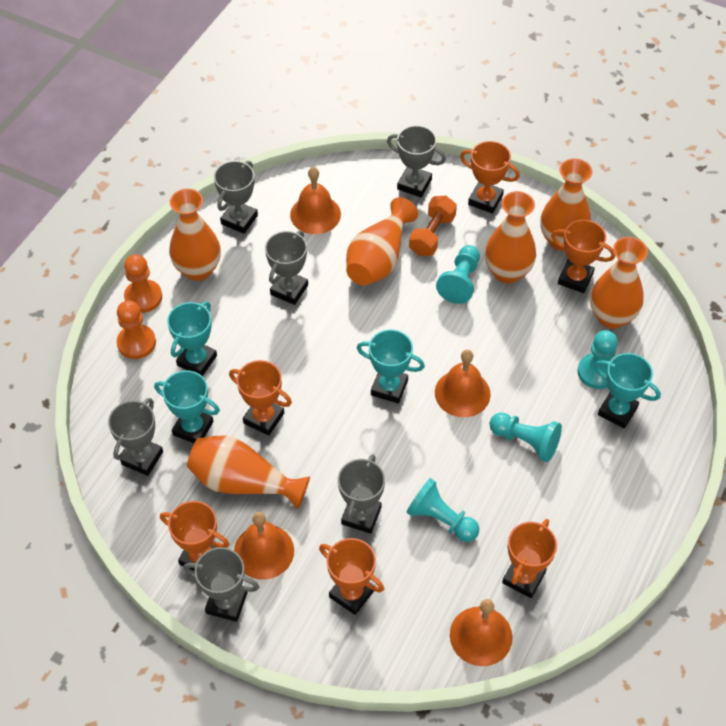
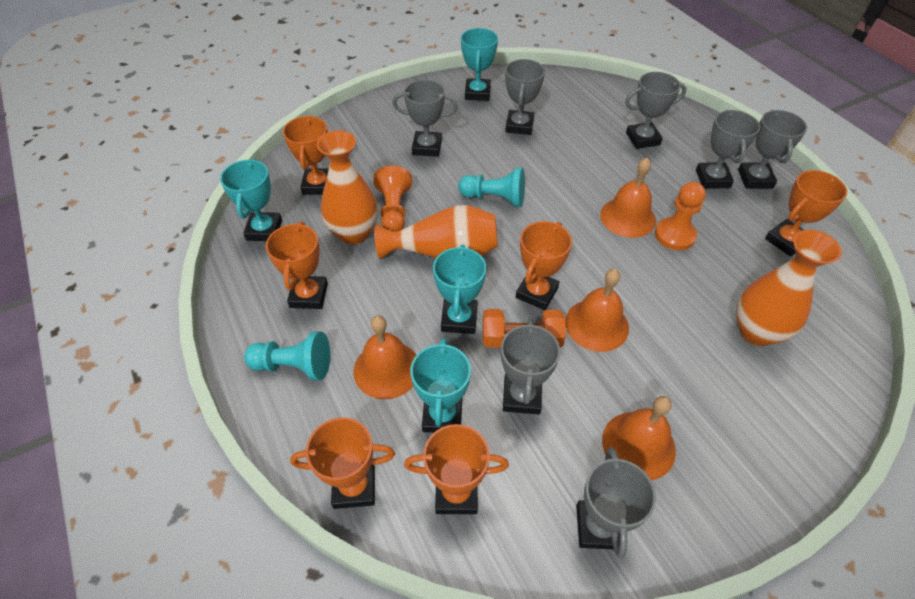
grey trophy: 6 -> 7
orange vase: 6 -> 3
turquoise pawn: 4 -> 2

